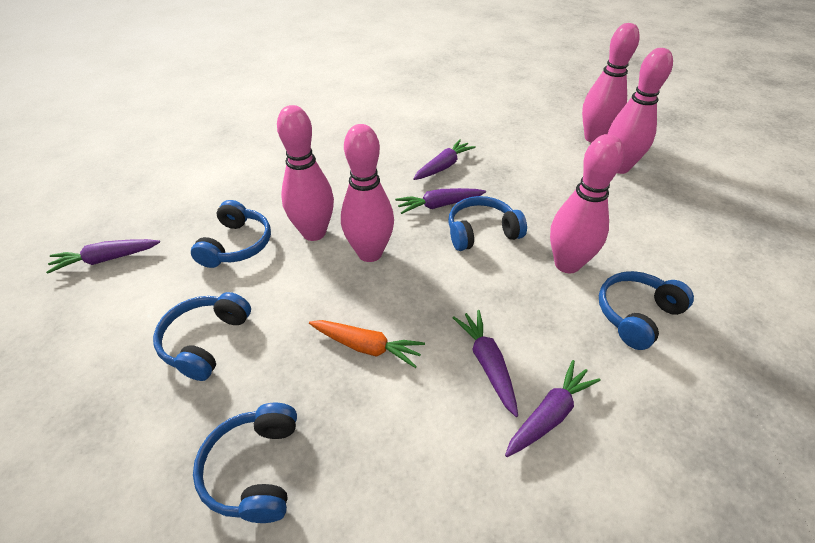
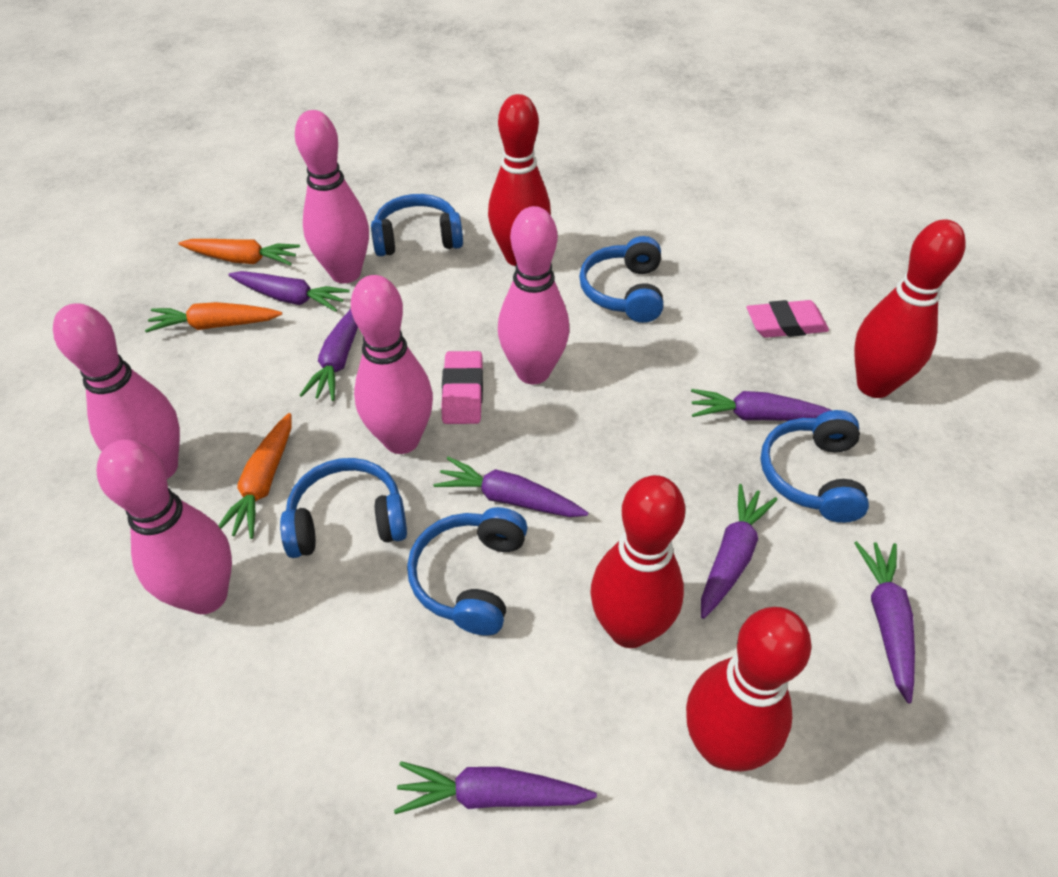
orange carrot: 1 -> 3
pink eraser: 0 -> 2
purple carrot: 5 -> 7
red bowling pin: 0 -> 4

